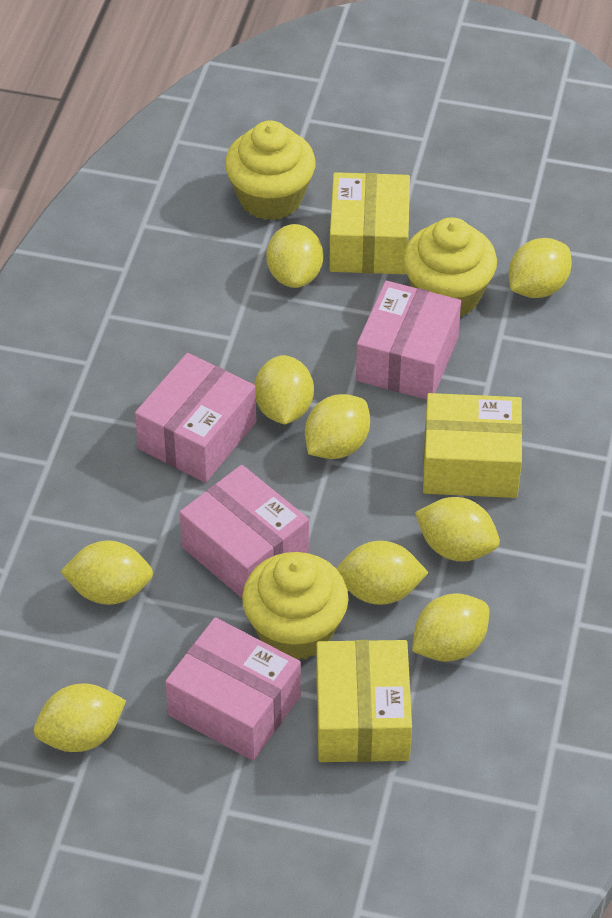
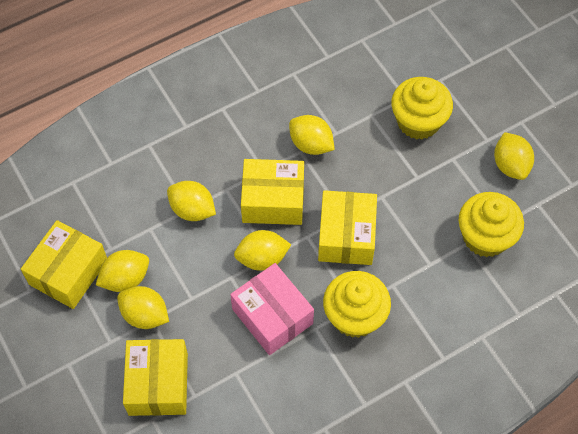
pink box: 4 -> 1
yellow box: 3 -> 4
yellow lemon: 9 -> 6

